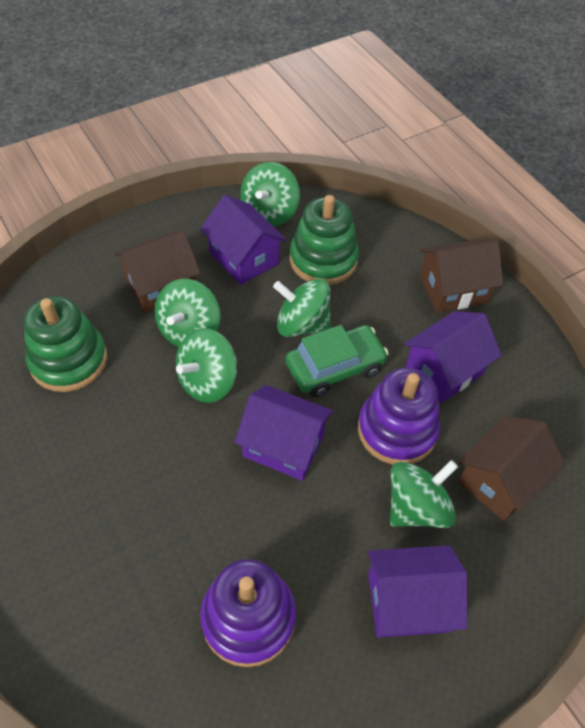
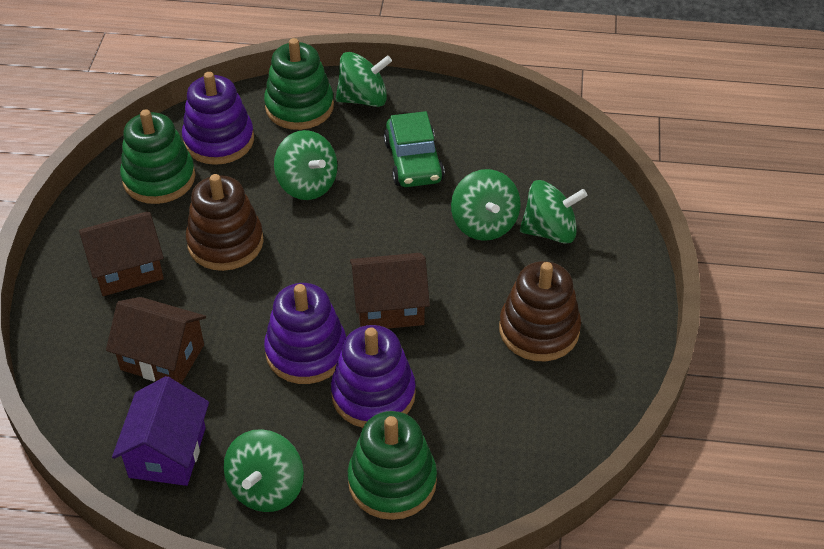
brown stacking toy: 0 -> 2
green stacking toy: 2 -> 3
purple house: 4 -> 1
purple stacking toy: 2 -> 3

